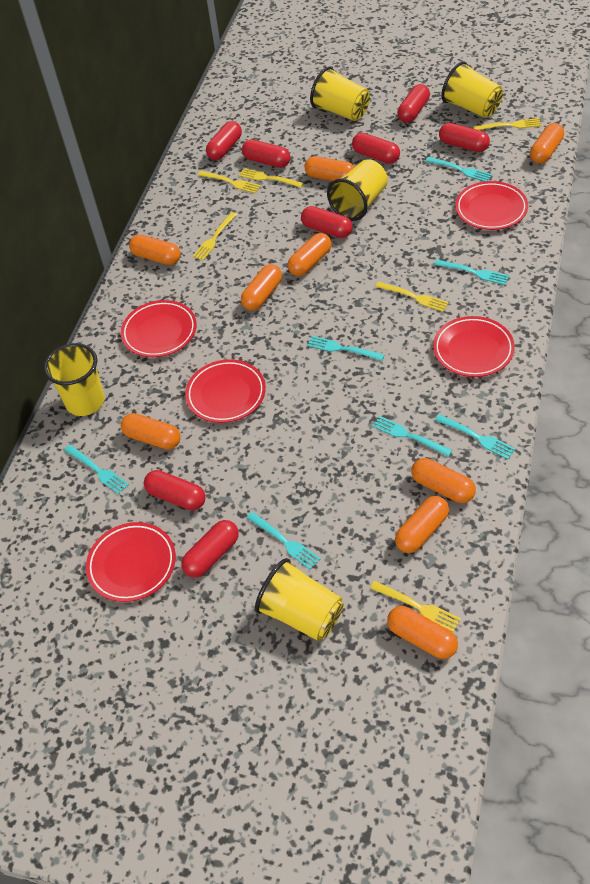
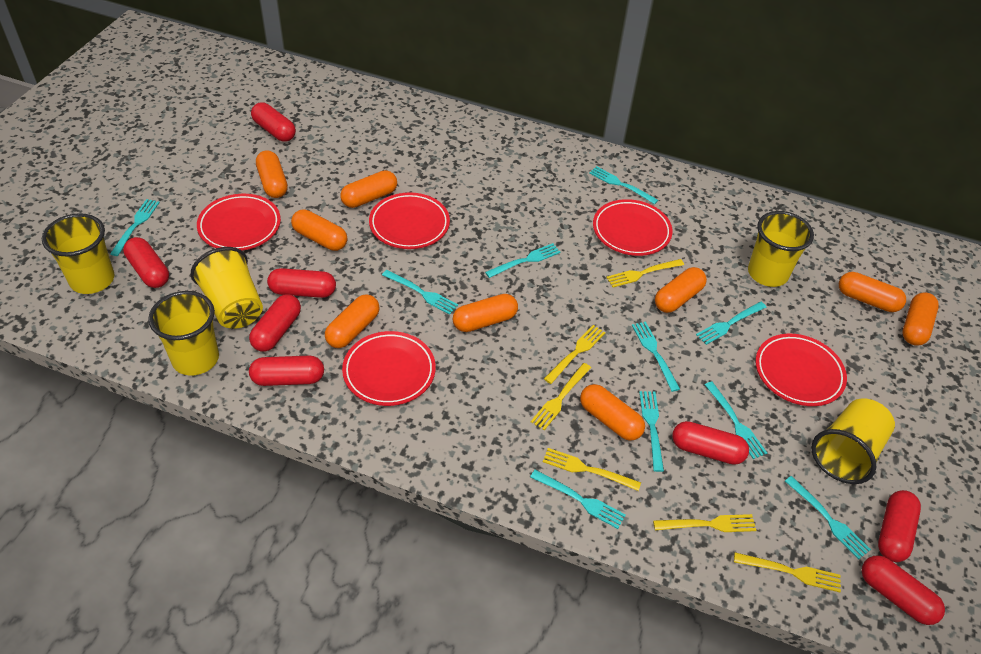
turquoise fork: 7 -> 10

